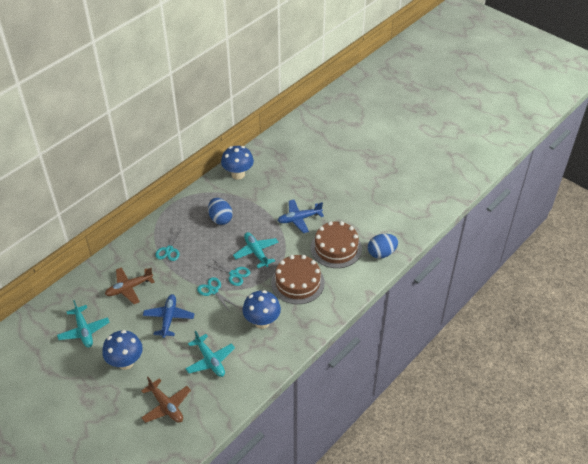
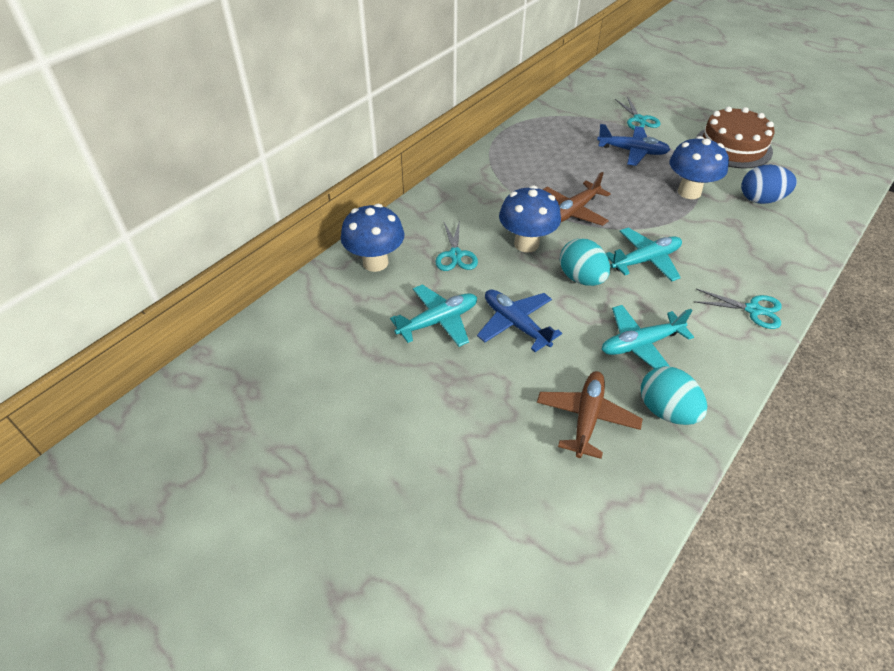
blue egg: 2 -> 1
brown cake: 2 -> 1
turquoise egg: 0 -> 2

